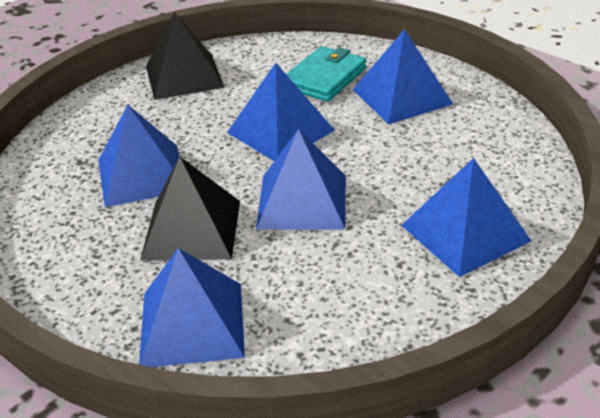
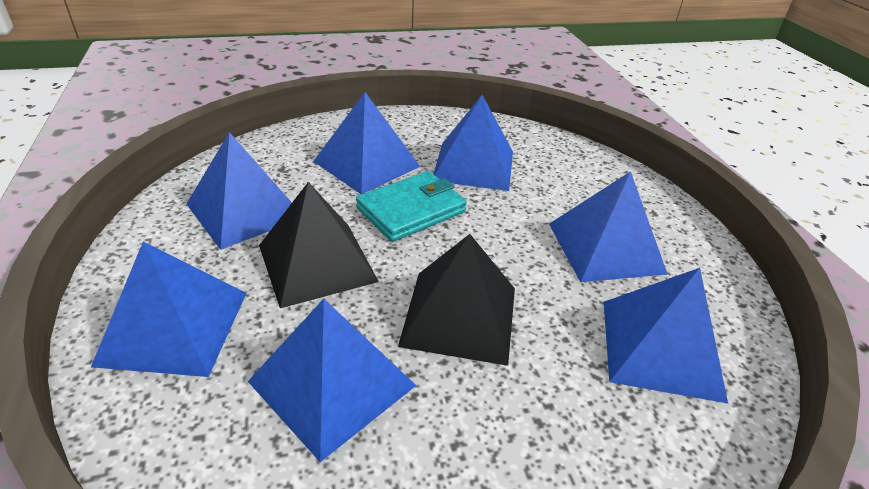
blue pyramid: 6 -> 7

